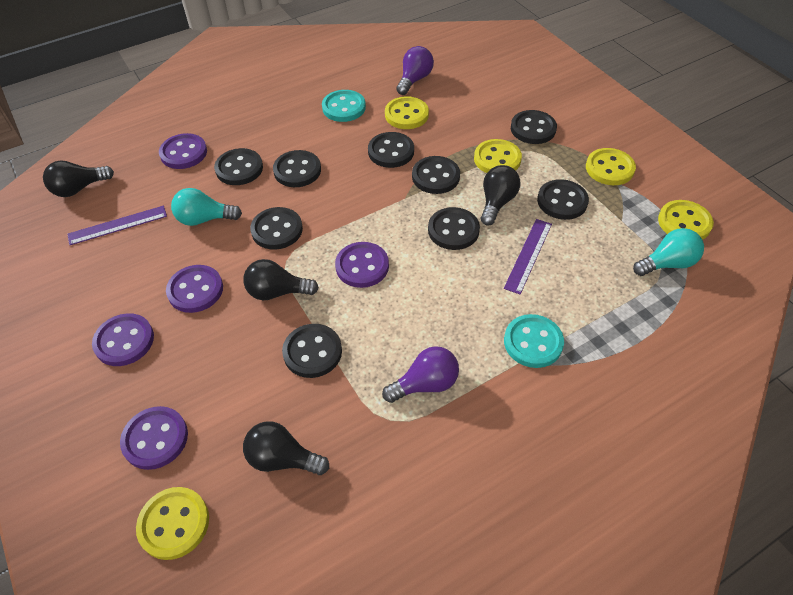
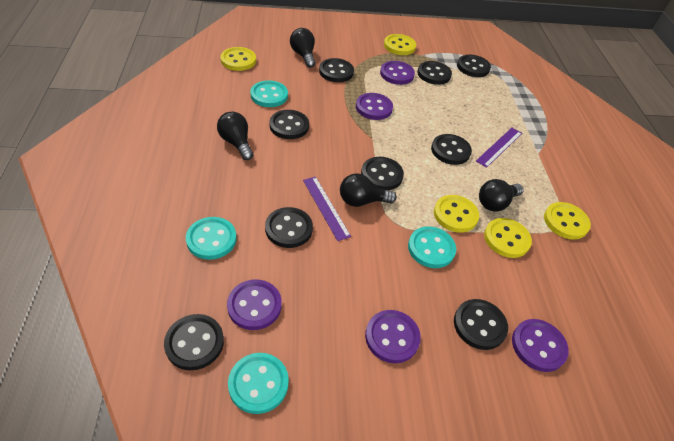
purple light bulb: 2 -> 0
turquoise button: 2 -> 4
turquoise light bulb: 2 -> 0

